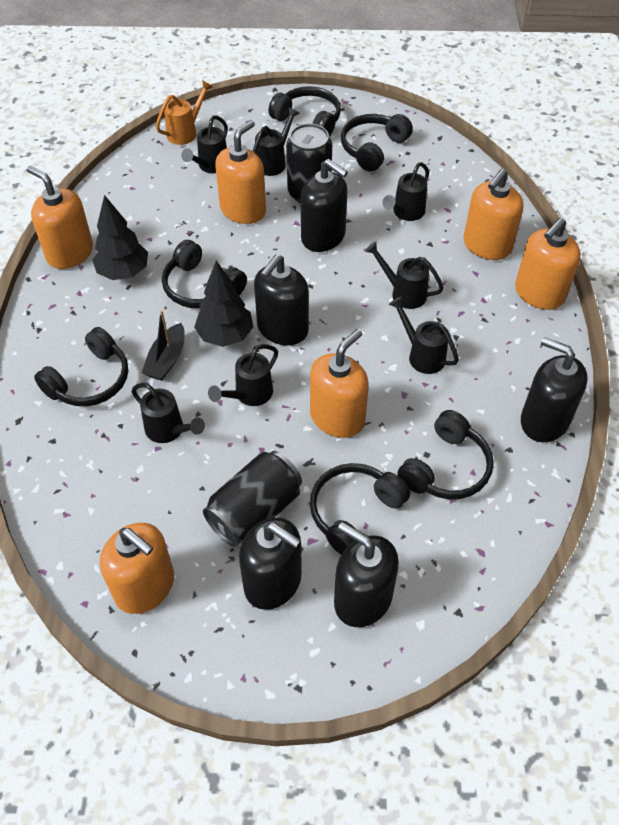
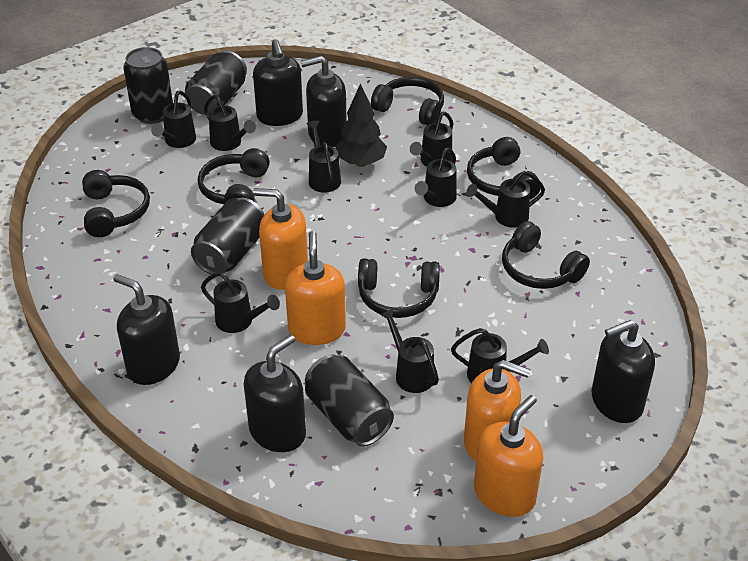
black boat: 1 -> 0
black can: 2 -> 4
black tree: 2 -> 1
black watering can: 7 -> 9
orange soap dispenser: 6 -> 4
orange watering can: 1 -> 0

